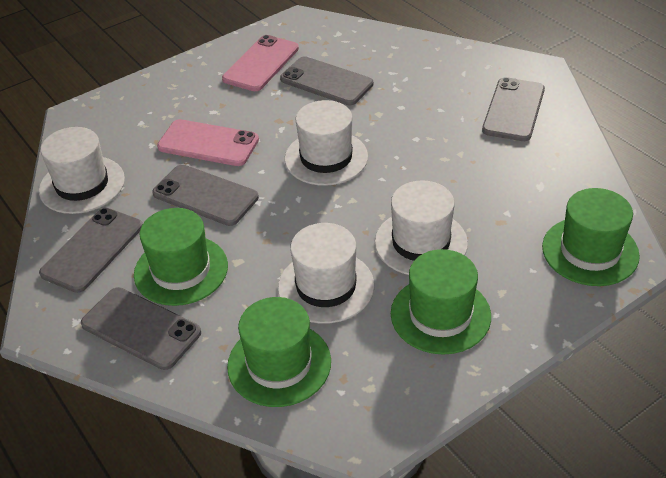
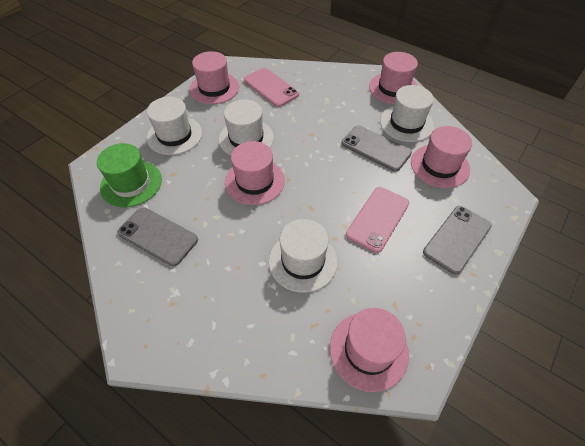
green hat: 4 -> 1
grey phone: 5 -> 3
pink hat: 0 -> 5

